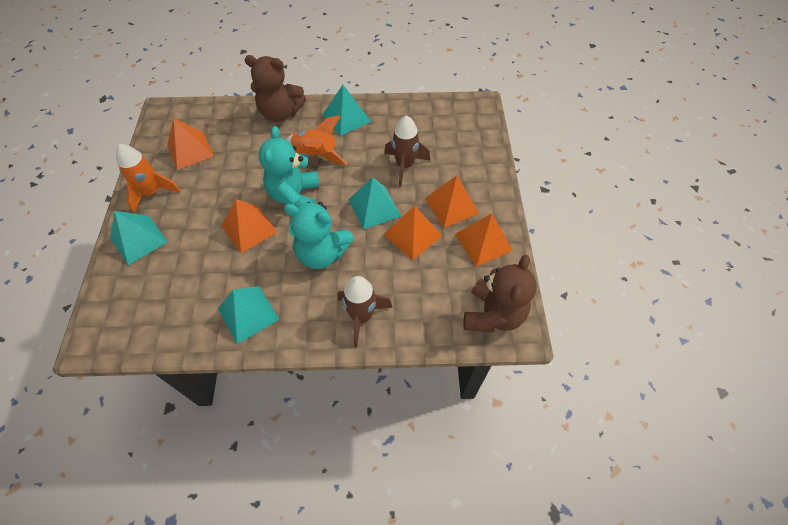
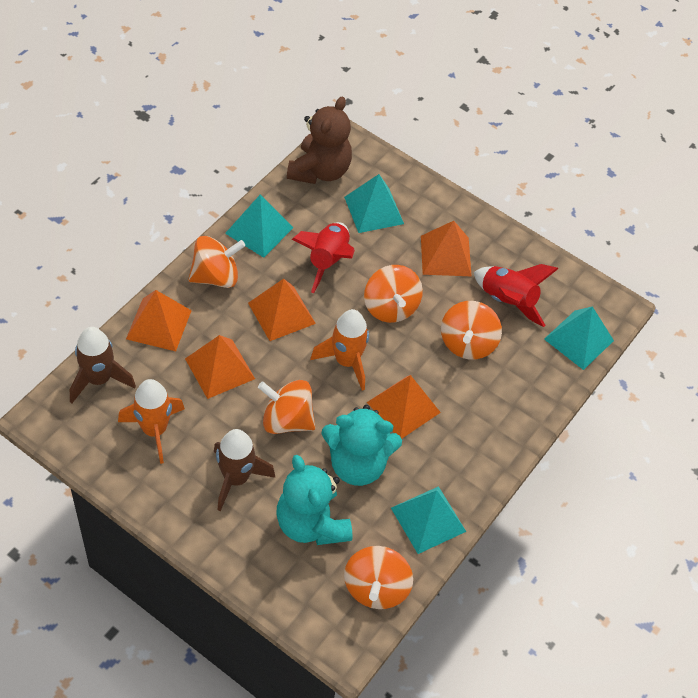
brown teddy bear: 2 -> 1
orange spinning top: 0 -> 5
red rocket: 0 -> 2

